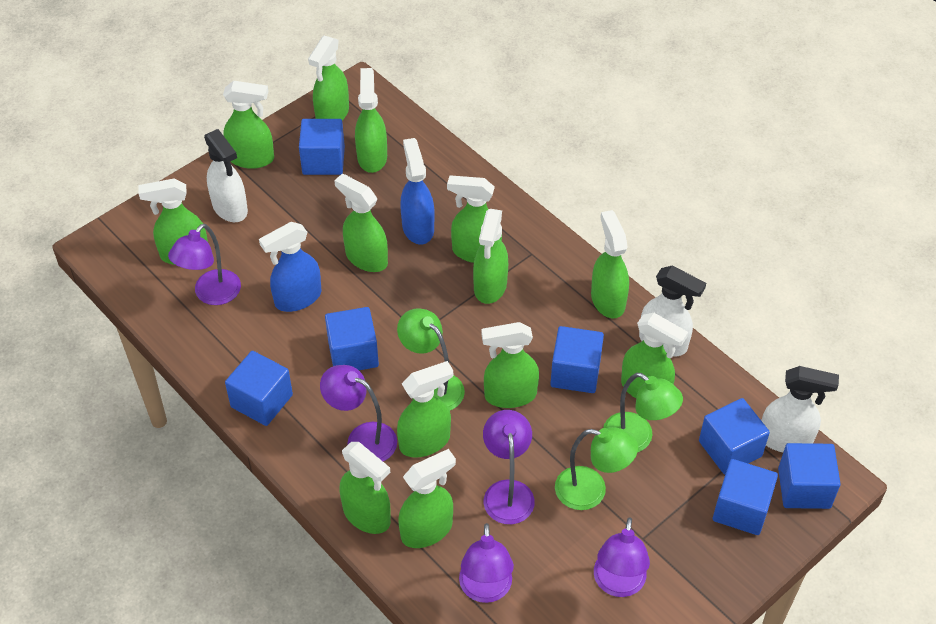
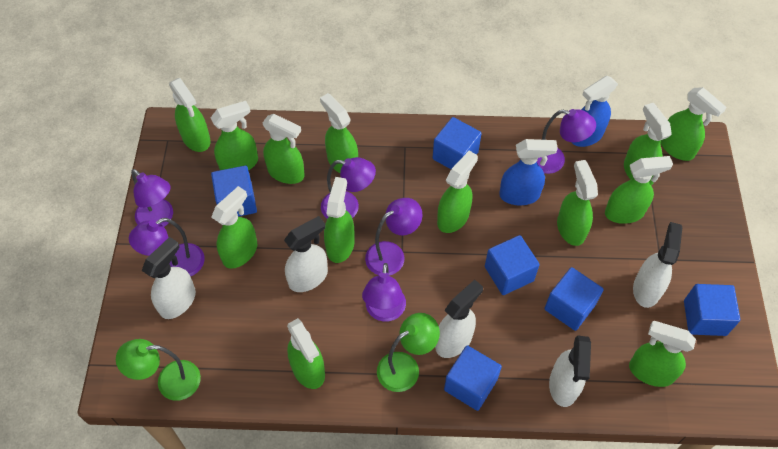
blue cube: 7 -> 6
green lamp: 3 -> 2
purple lamp: 5 -> 6
white spray bottle: 3 -> 5

